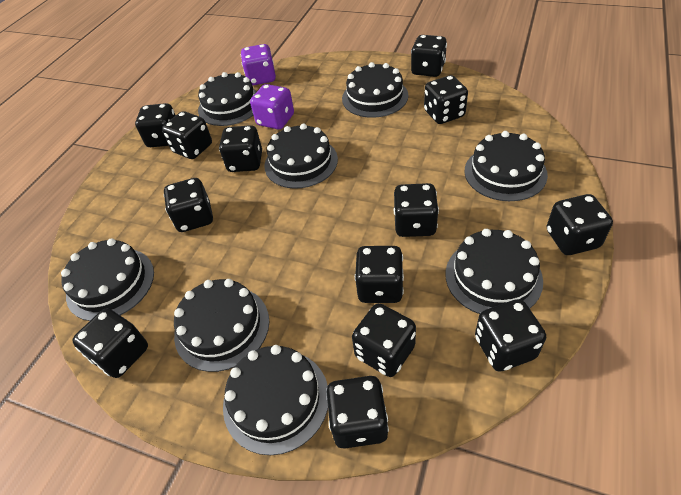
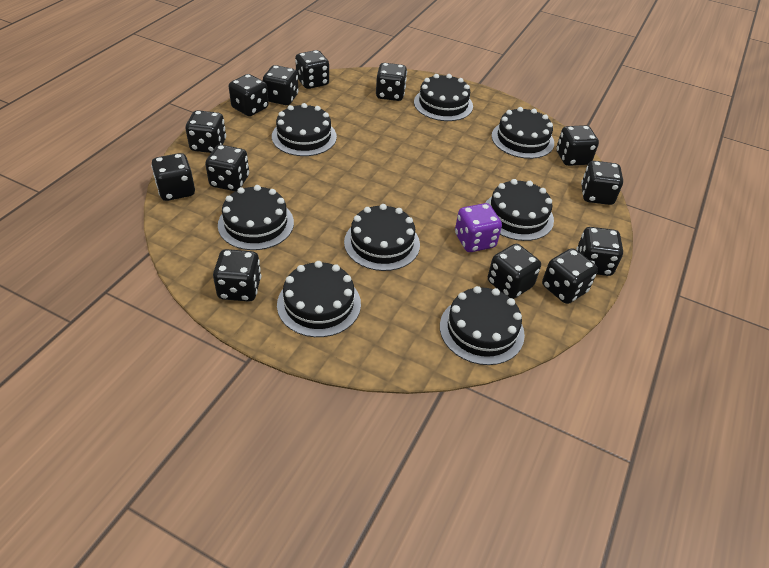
purple dice: 2 -> 1

